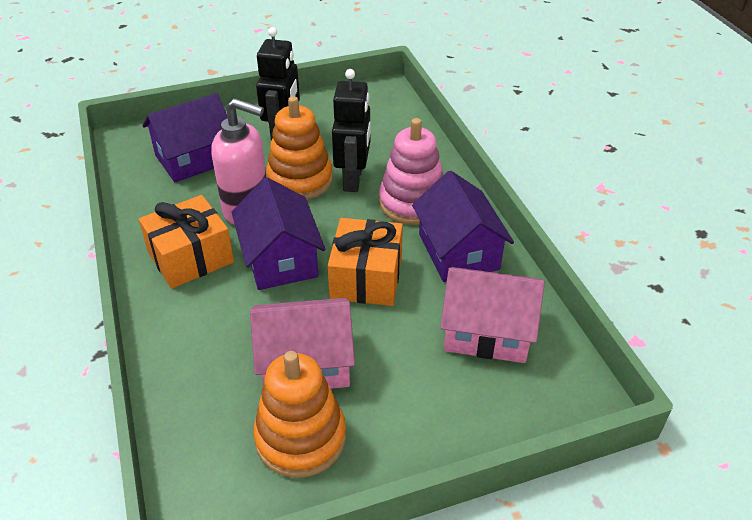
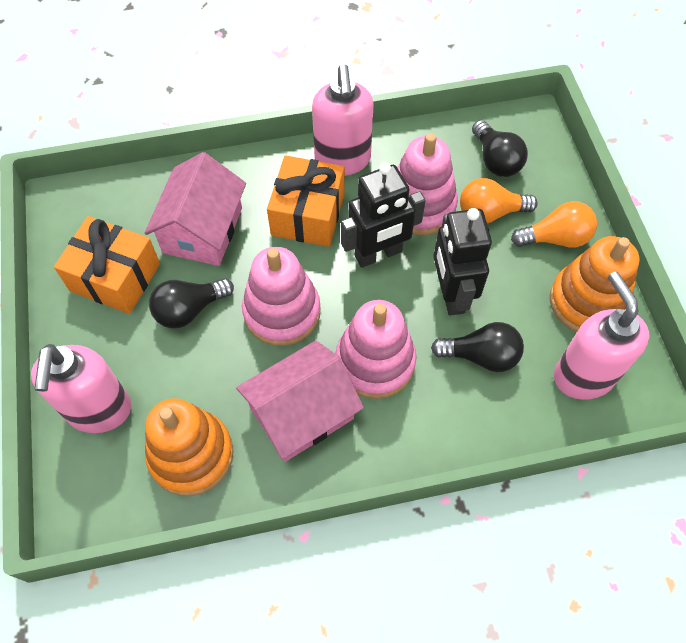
black light bulb: 0 -> 3
orange light bulb: 0 -> 2
pink soap dispenser: 1 -> 3
pink stacking toy: 1 -> 3
purple house: 3 -> 0

